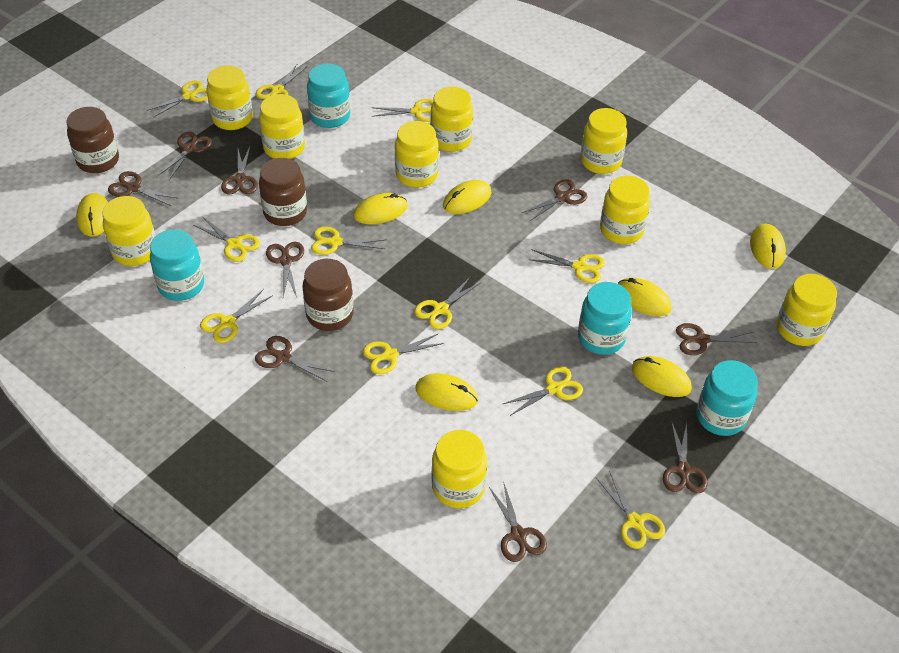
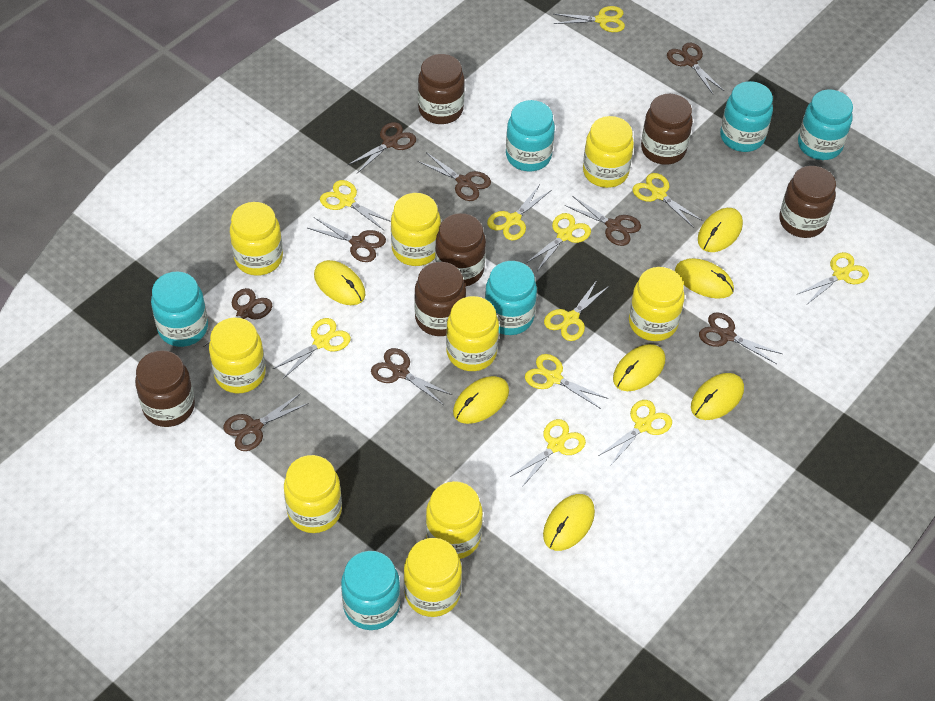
brown jar: 3 -> 6
turquoise jar: 4 -> 6

